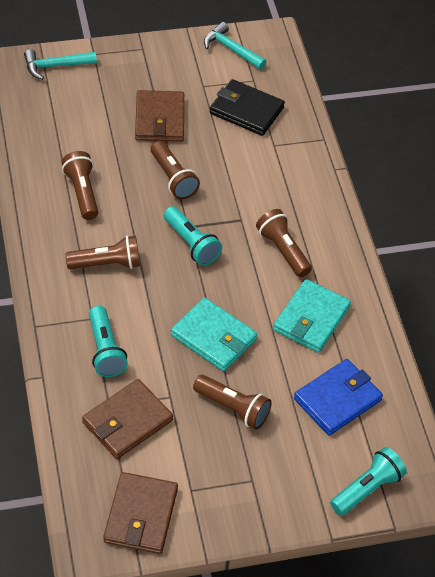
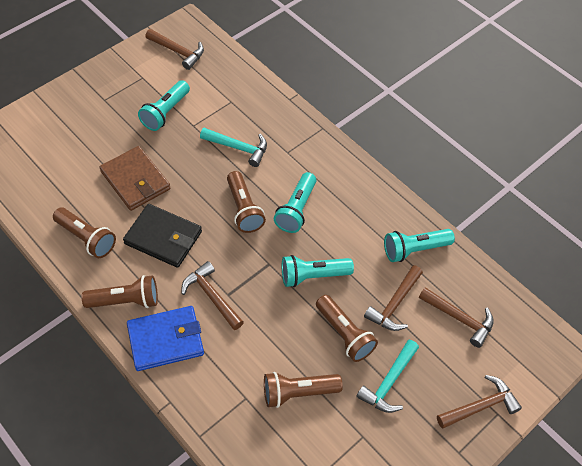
brown hammer: 0 -> 5
brown wallet: 3 -> 1
turquoise flashlight: 3 -> 4
turquoise wallet: 2 -> 0

